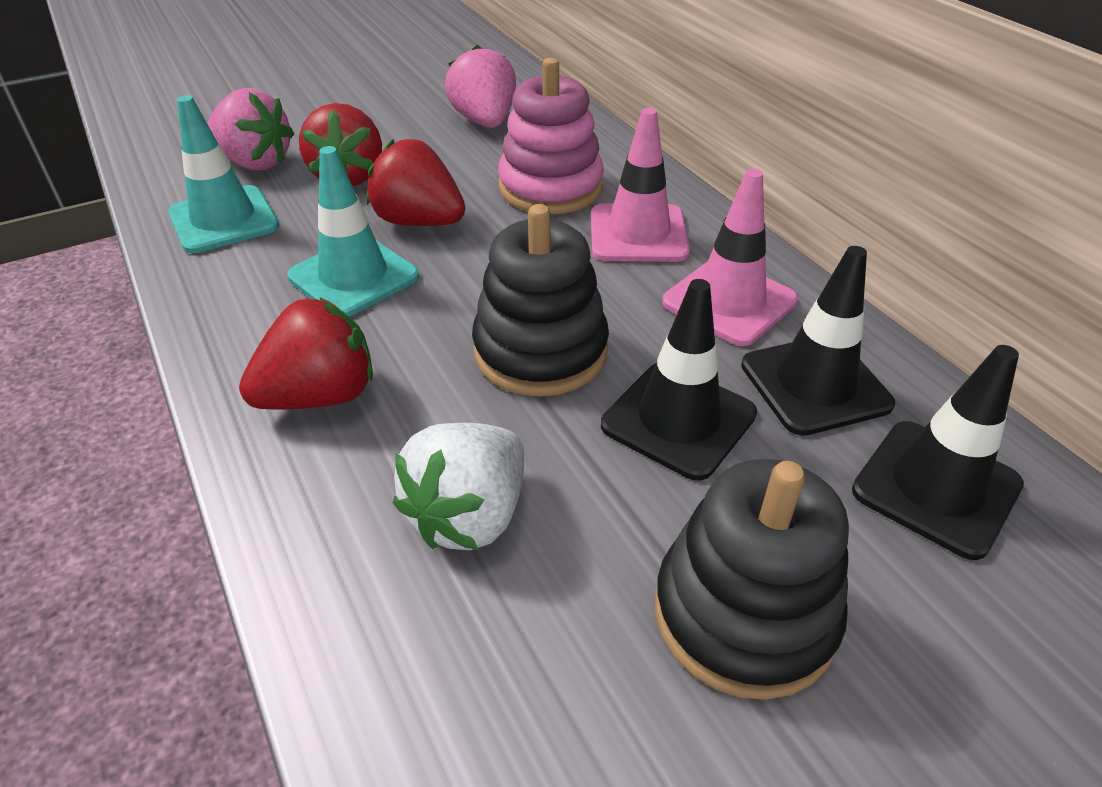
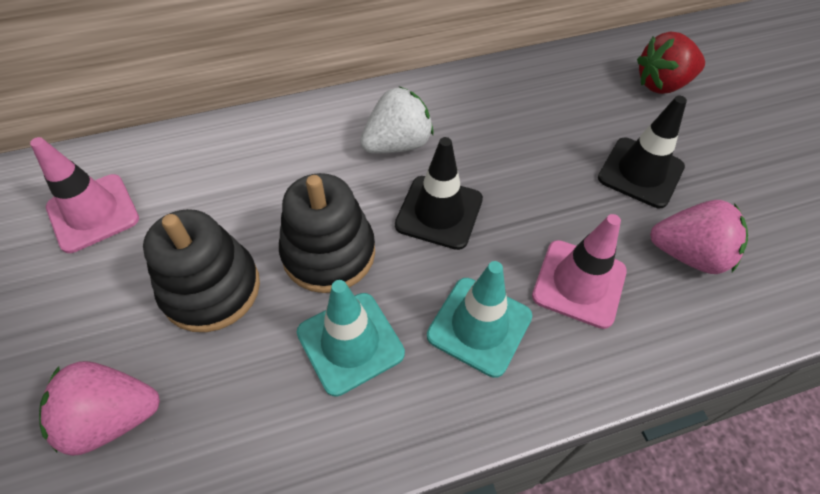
black traffic cone: 3 -> 2
pink stacking toy: 1 -> 0
red strawberry: 3 -> 1

